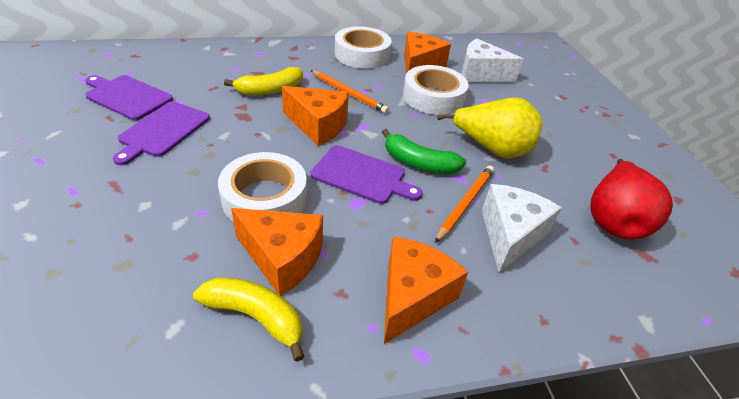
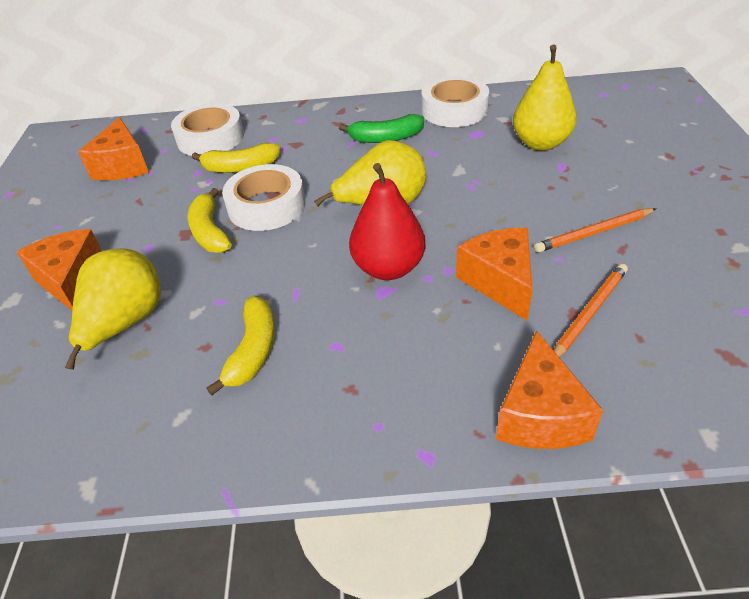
purple cutting board: 3 -> 0
white cheese: 2 -> 0
yellow banana: 2 -> 3
yellow pear: 1 -> 3

